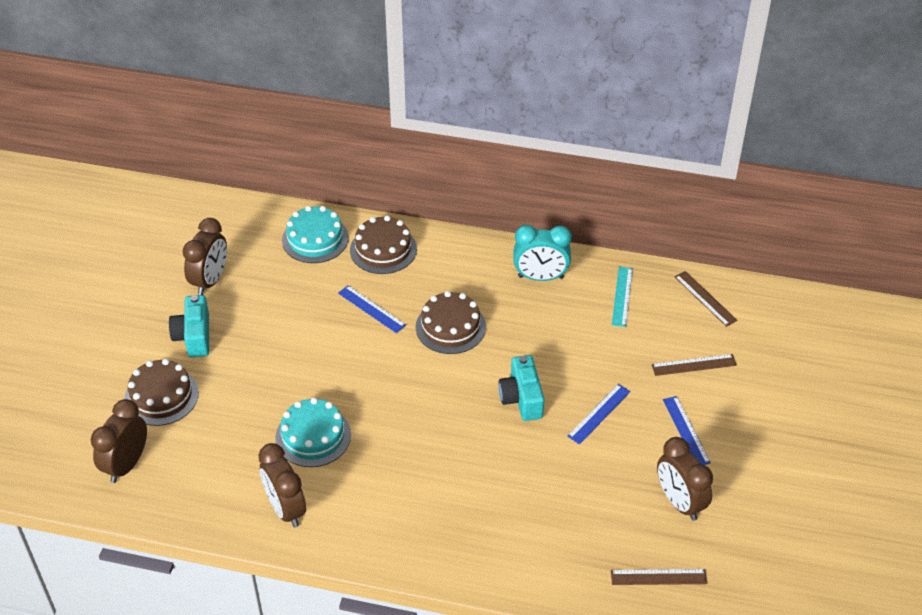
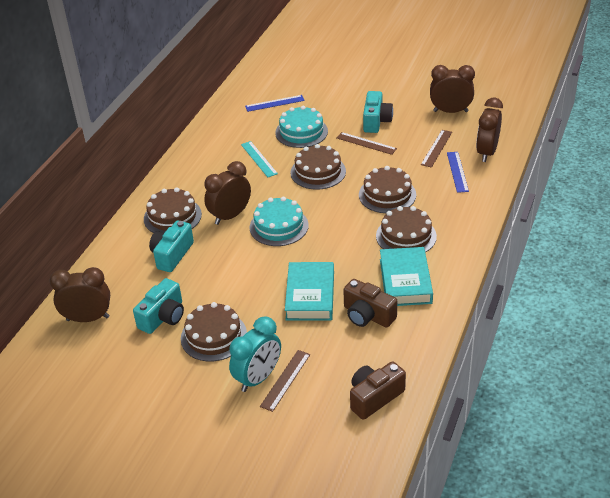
blue ruler: 3 -> 2
brown cake: 3 -> 5
brown camera: 0 -> 2
turquoise book: 0 -> 2
turquoise camera: 2 -> 3

